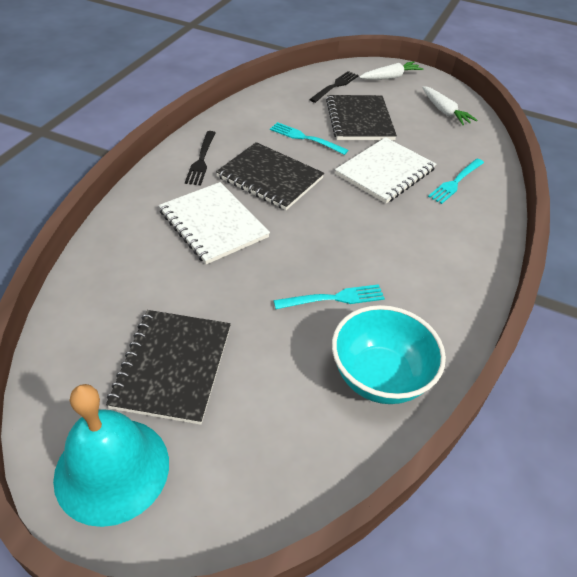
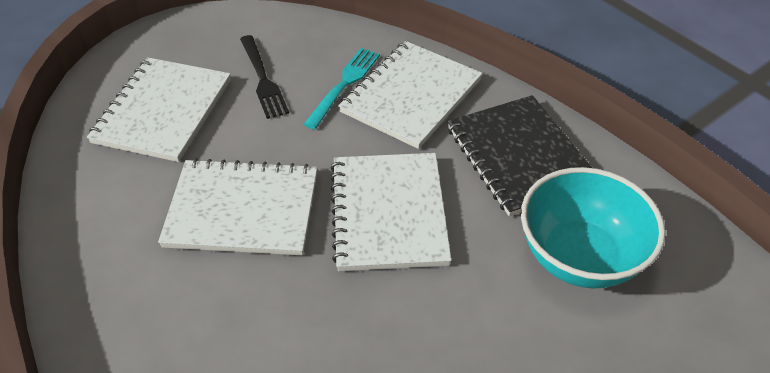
black fork: 2 -> 1
black notebook: 3 -> 1
turquoise bell: 1 -> 0
turquoise fork: 3 -> 1
white carrot: 2 -> 0
white notebook: 2 -> 4

